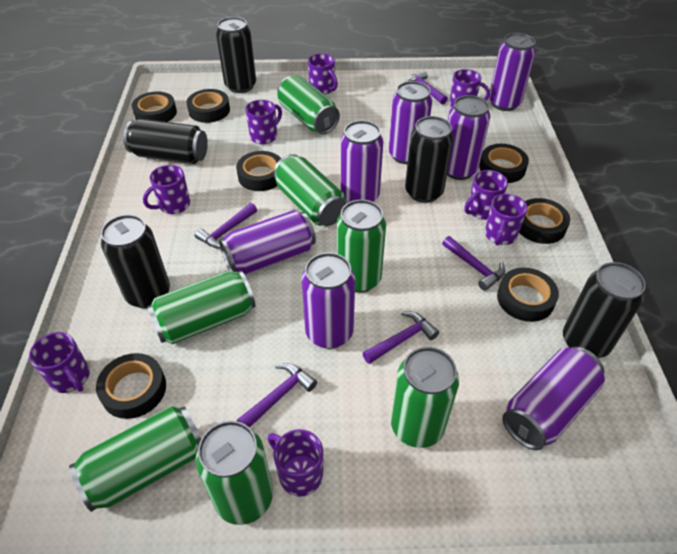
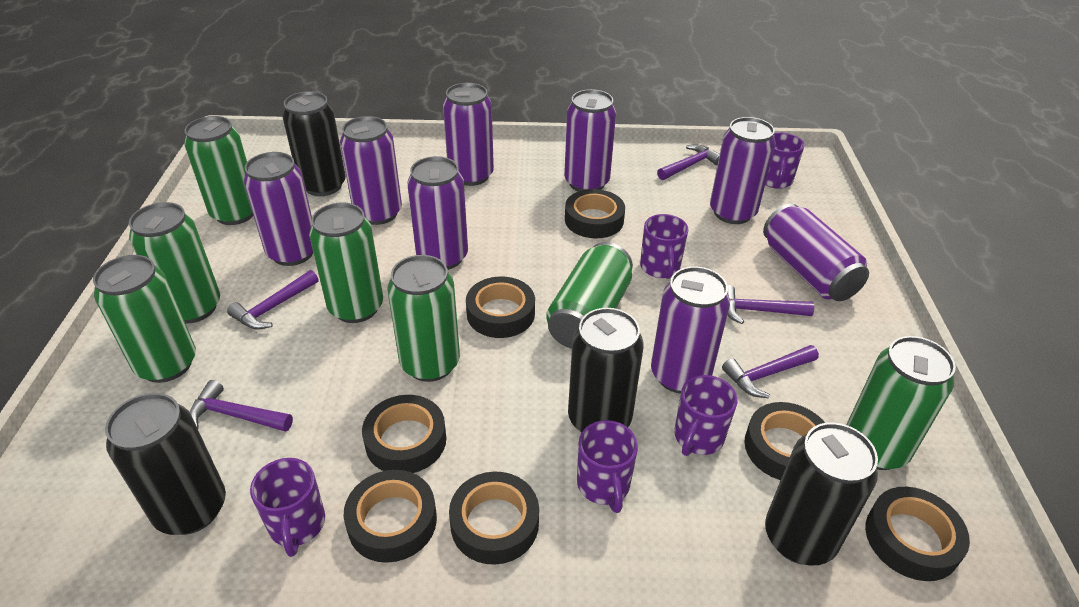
black can: 5 -> 4
purple can: 7 -> 8
purple mug: 8 -> 5

